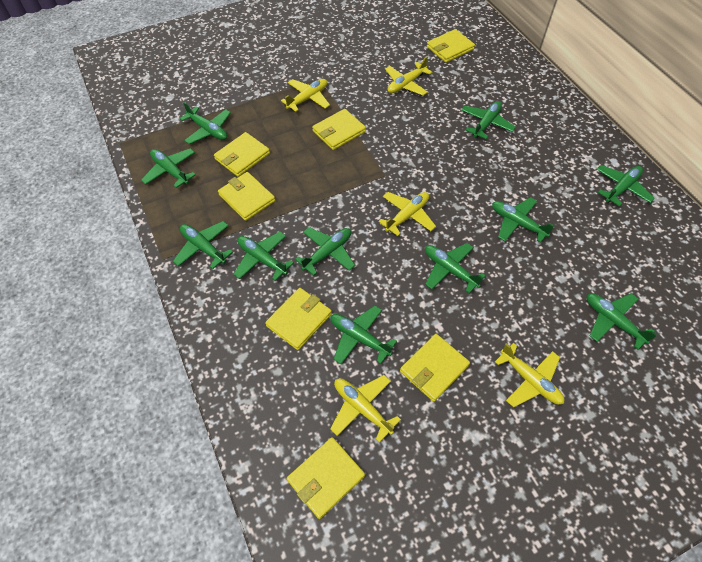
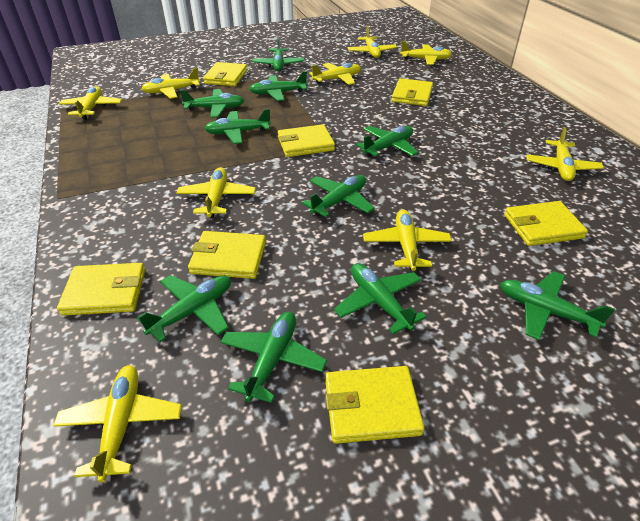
green plane: 11 -> 10
yellow plane: 5 -> 9

